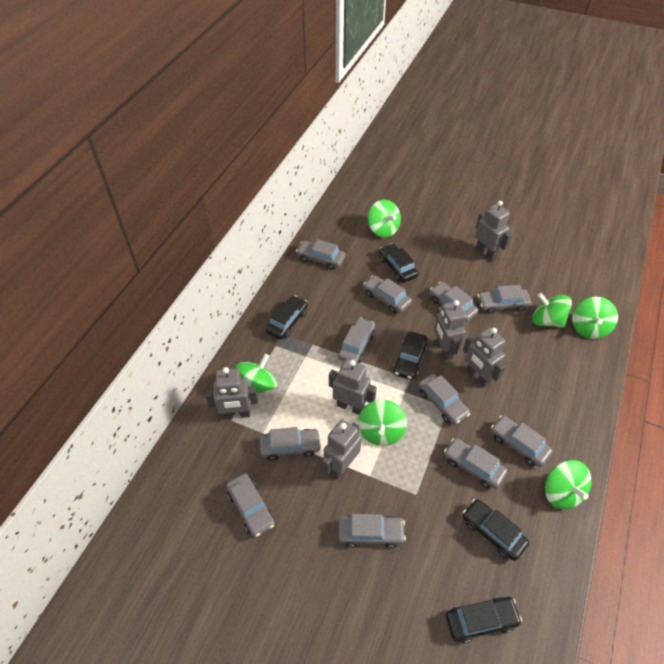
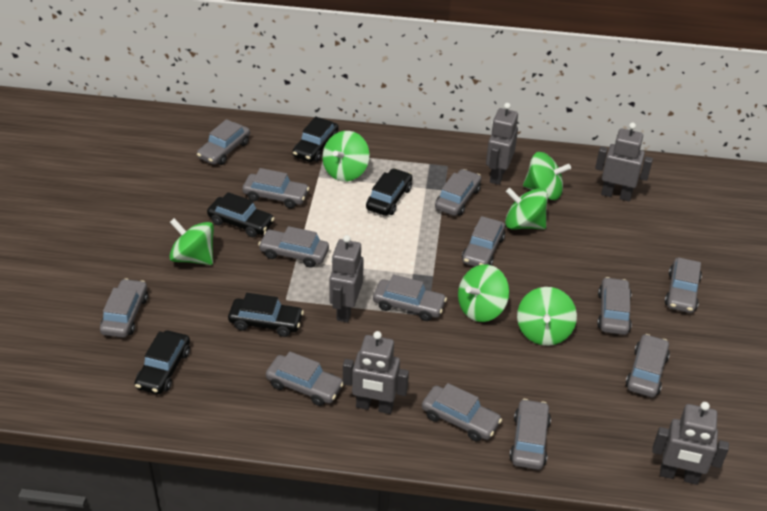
grey car: 11 -> 13
grey robot: 6 -> 5

